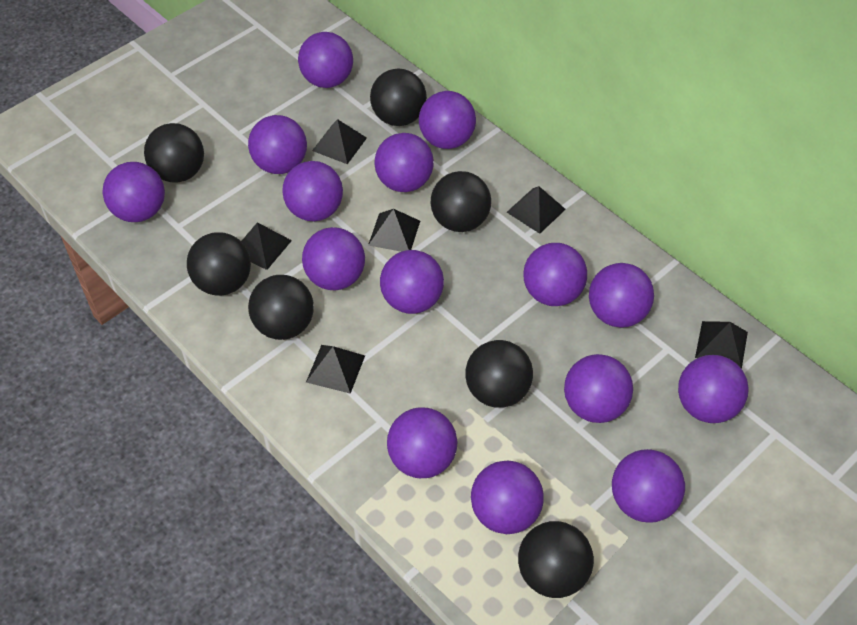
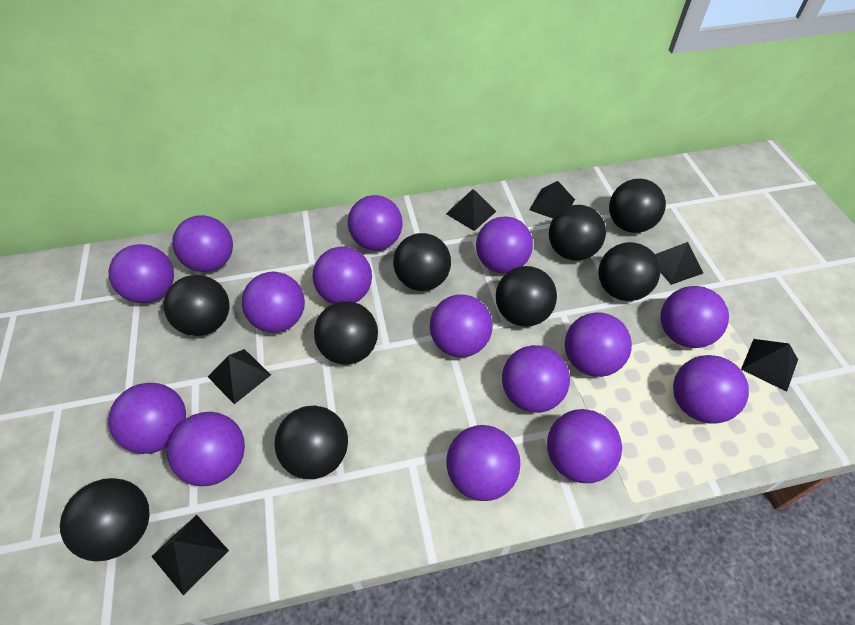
black ball: 7 -> 9

